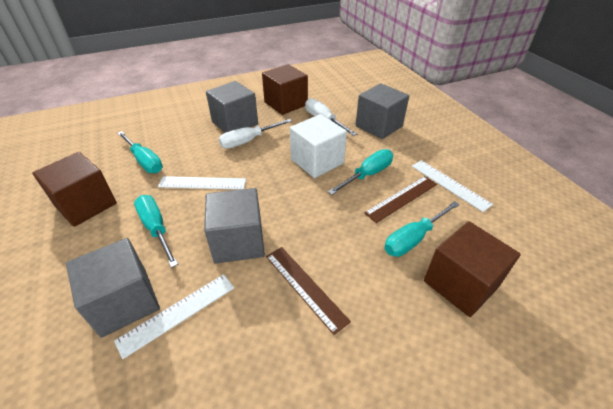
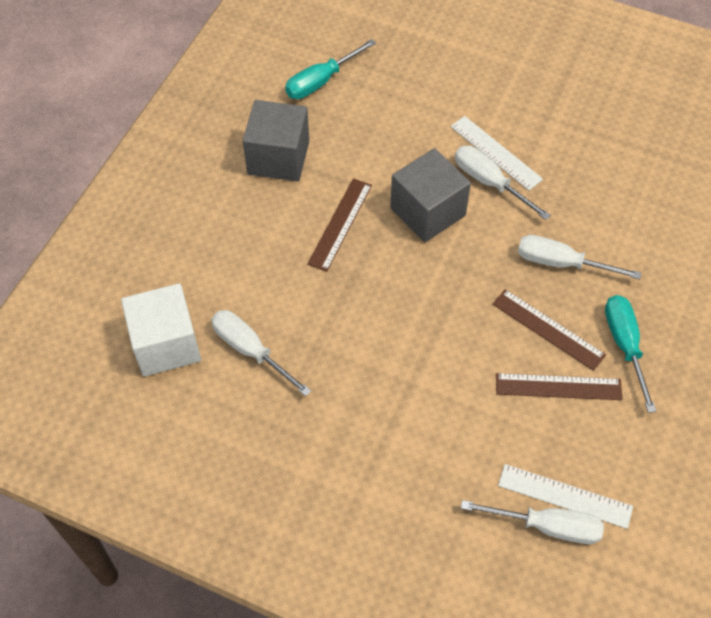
brown cube: 3 -> 0
brown ruler: 2 -> 3
grey cube: 4 -> 2
turquoise screwdriver: 4 -> 2
white ruler: 3 -> 2
white screwdriver: 2 -> 4

